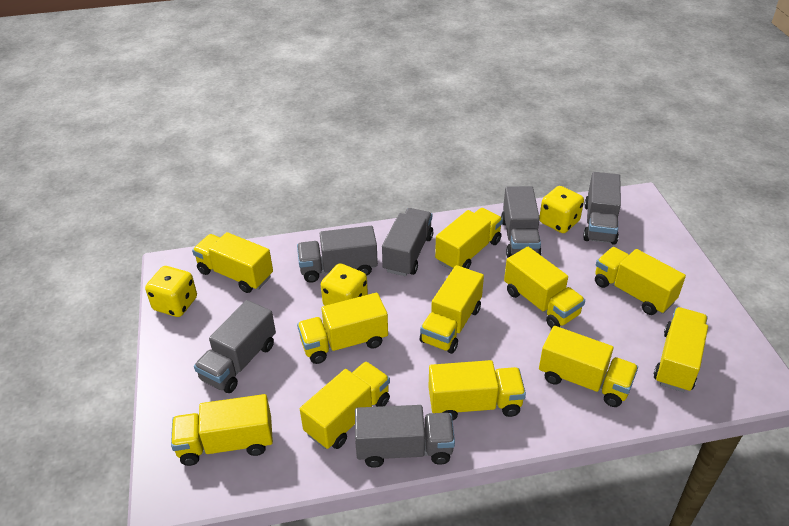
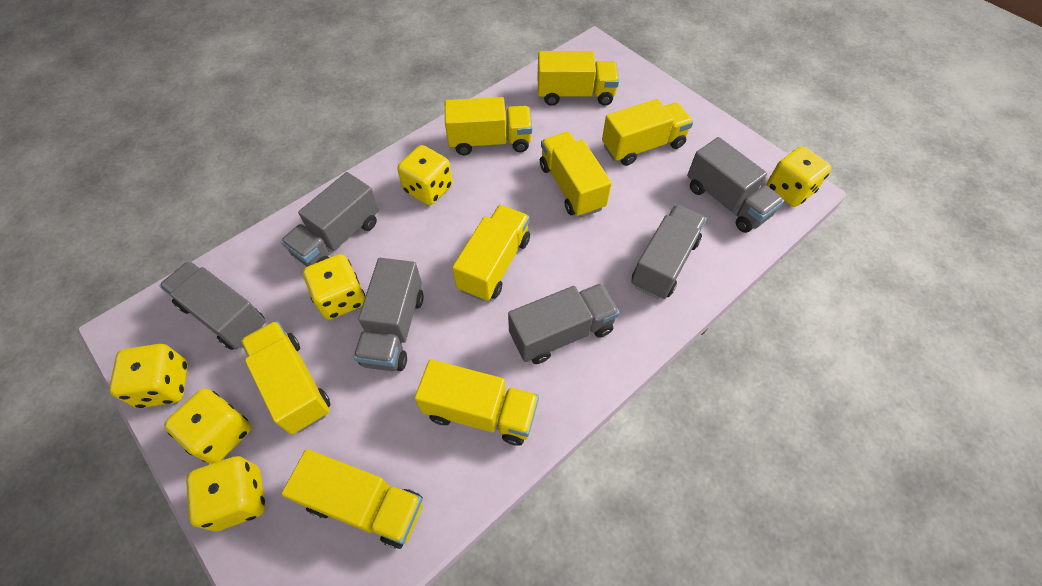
yellow dice: 3 -> 6
yellow truck: 11 -> 8

